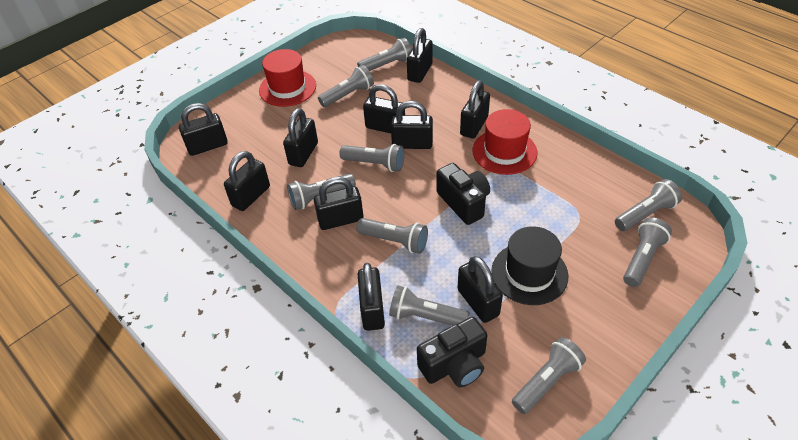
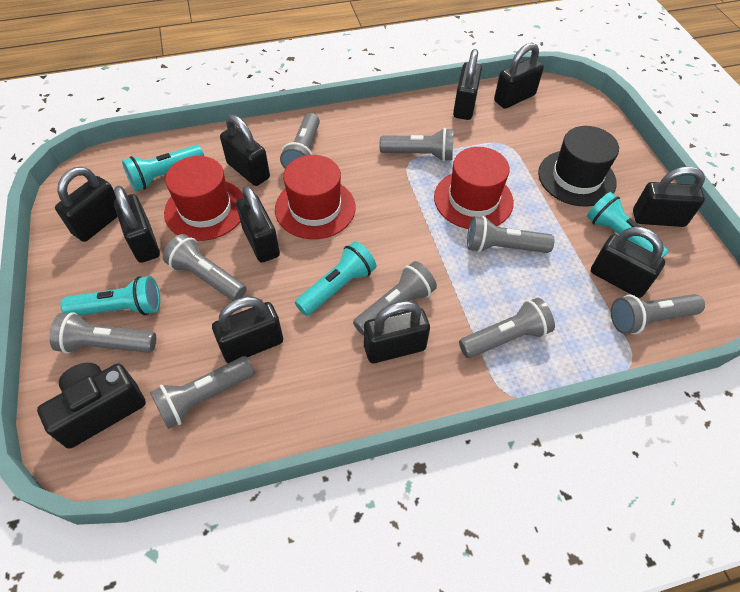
black camera: 2 -> 1
red hat: 2 -> 3
turquoise flashlight: 0 -> 4

